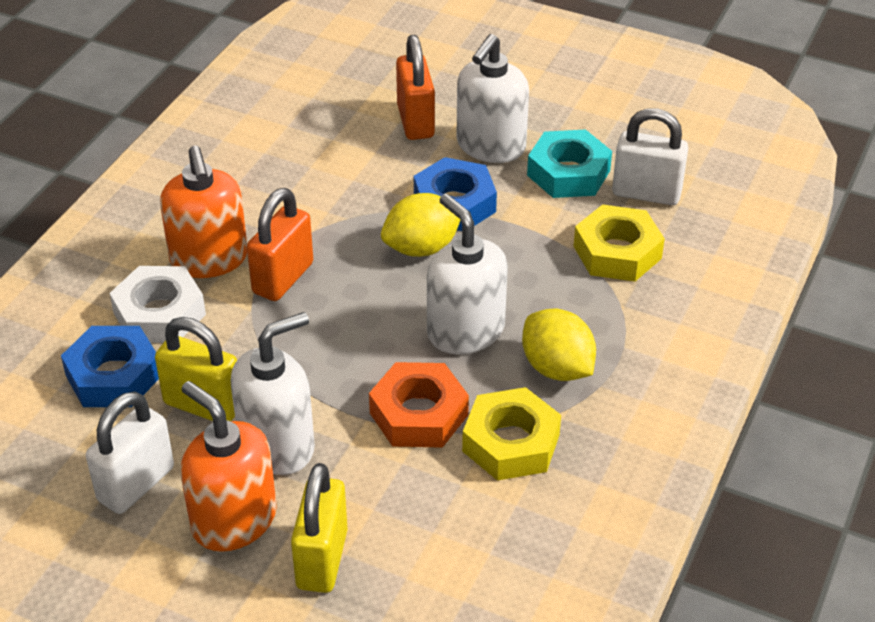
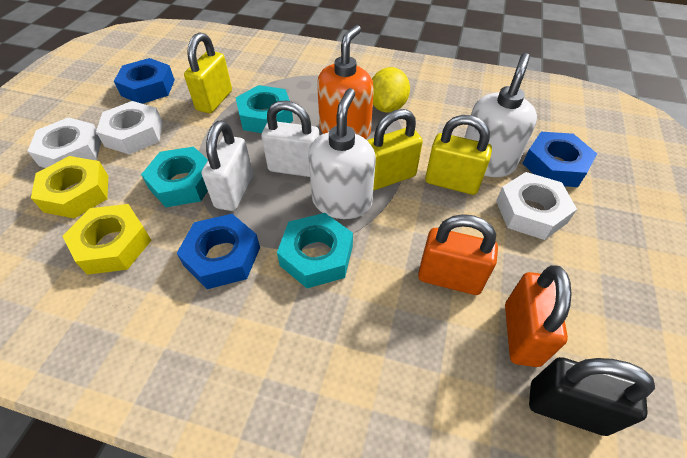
black padlock: 0 -> 1
blue nut: 2 -> 3
orange nut: 1 -> 0
orange soap dispenser: 2 -> 1
turquoise nut: 1 -> 3
white nut: 1 -> 3
white soap dispenser: 3 -> 2
yellow lemon: 2 -> 1
yellow padlock: 2 -> 3

